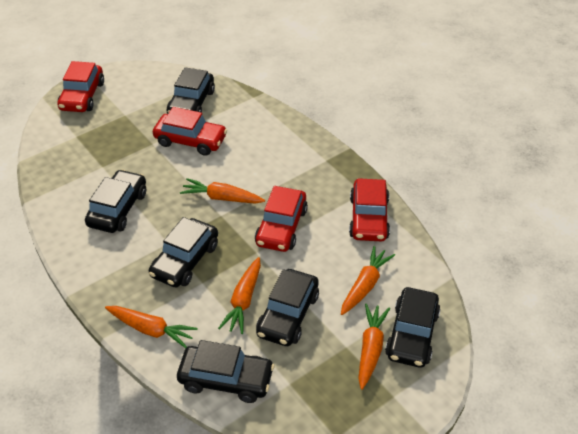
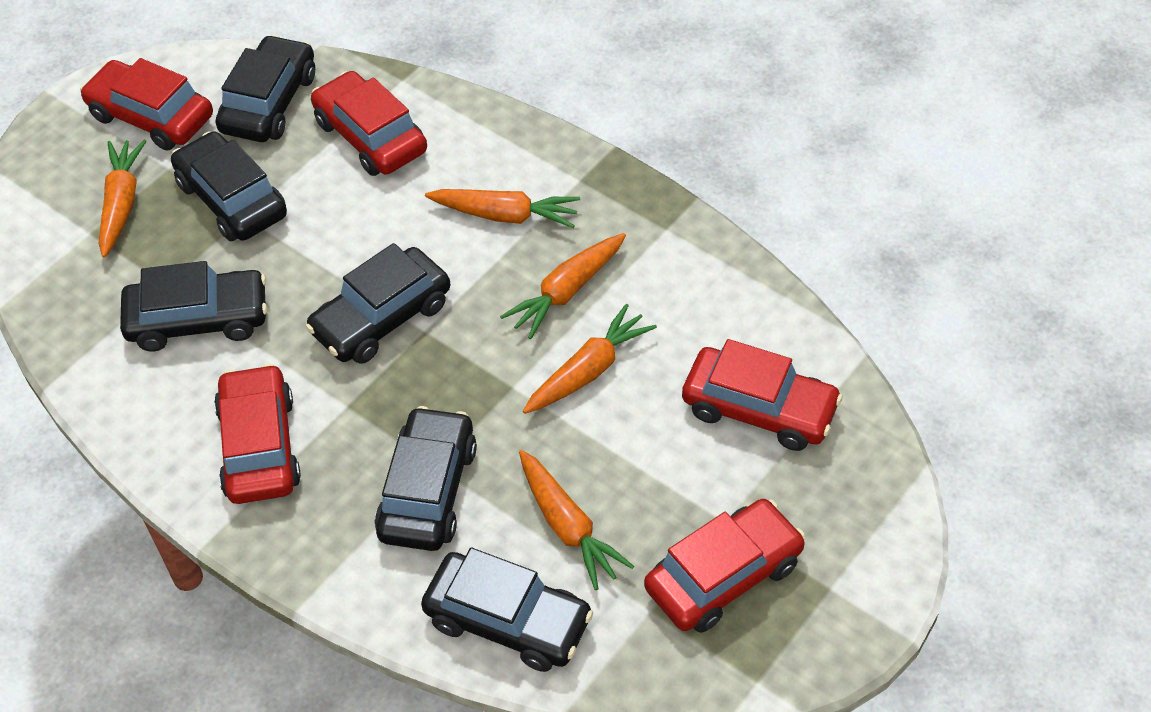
red car: 4 -> 5

